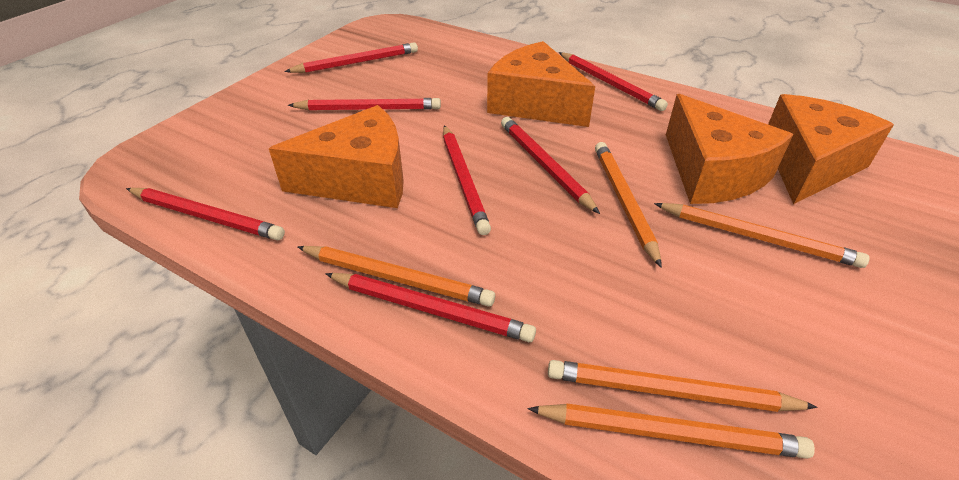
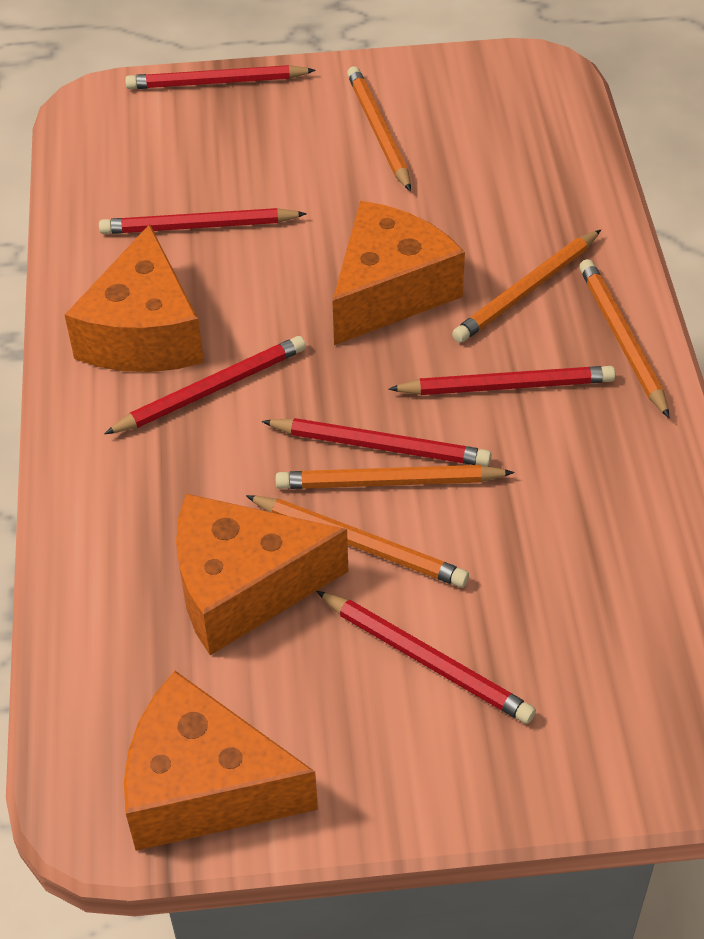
red pencil: 7 -> 6

